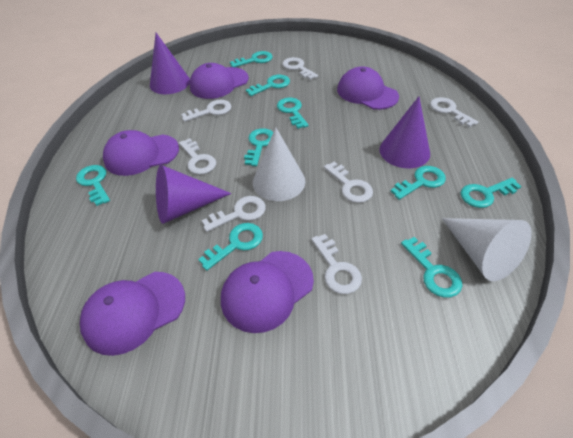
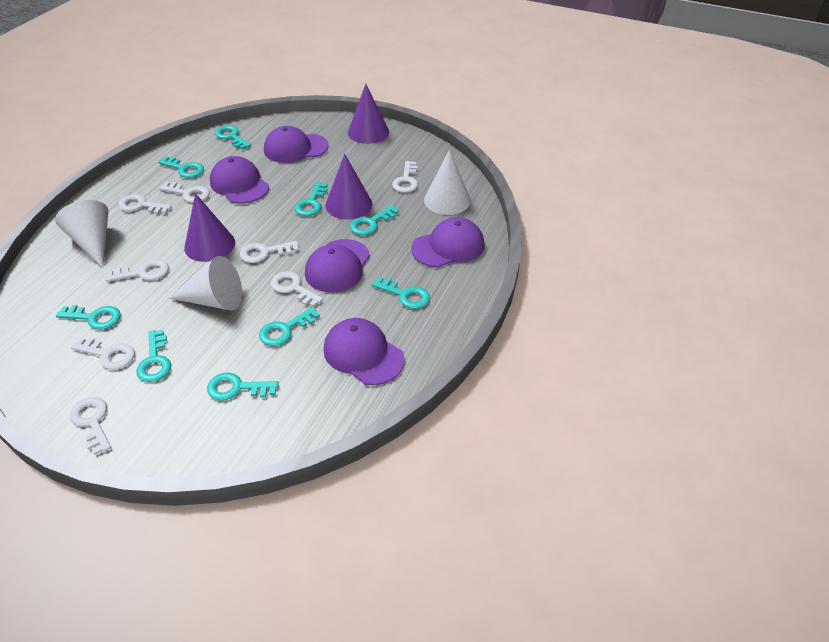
white cone: 2 -> 3
white key: 7 -> 8

